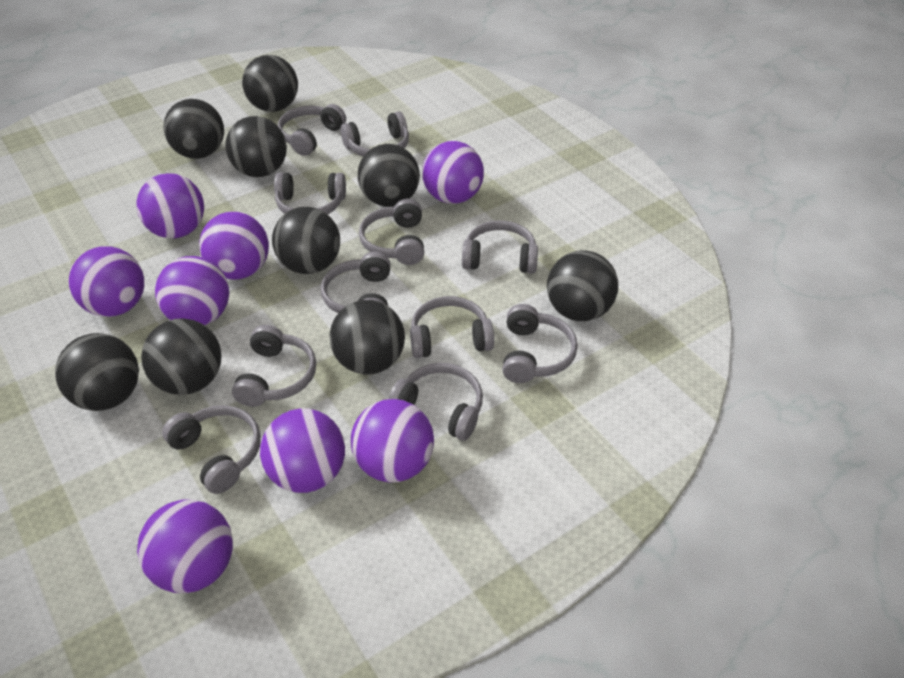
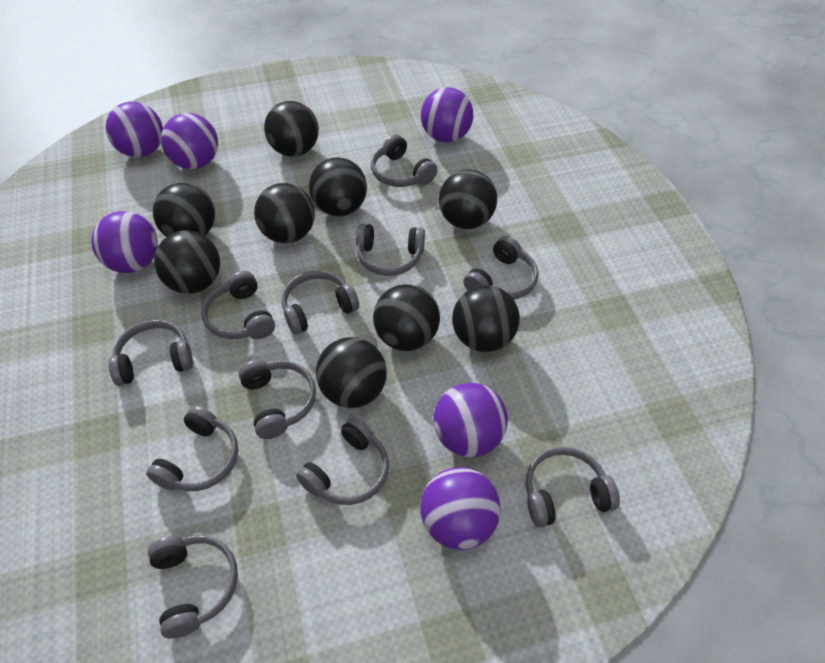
purple ball: 8 -> 6

